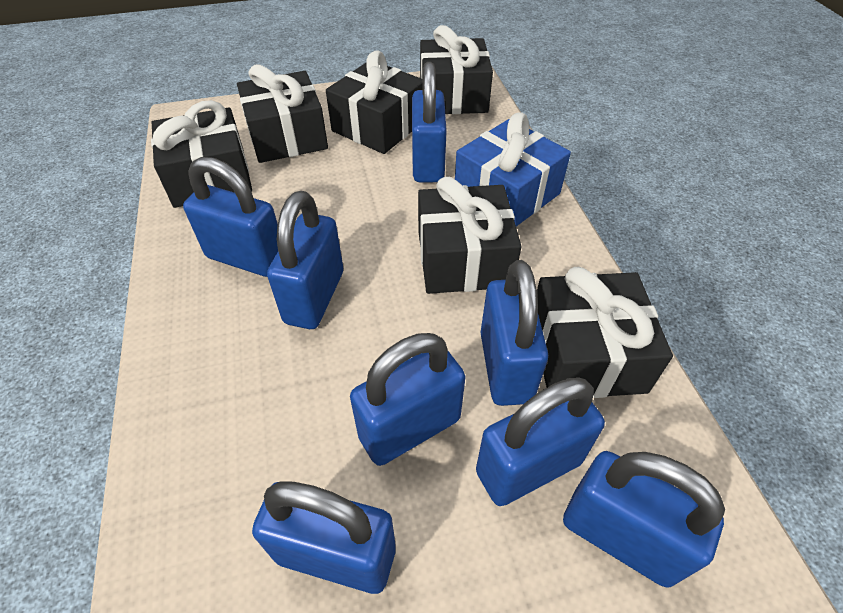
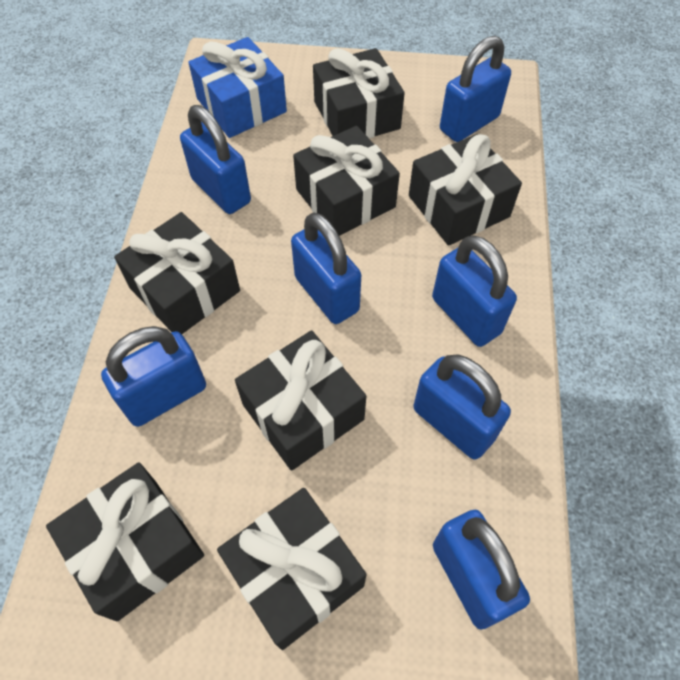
black gift: 6 -> 7
blue padlock: 8 -> 7

